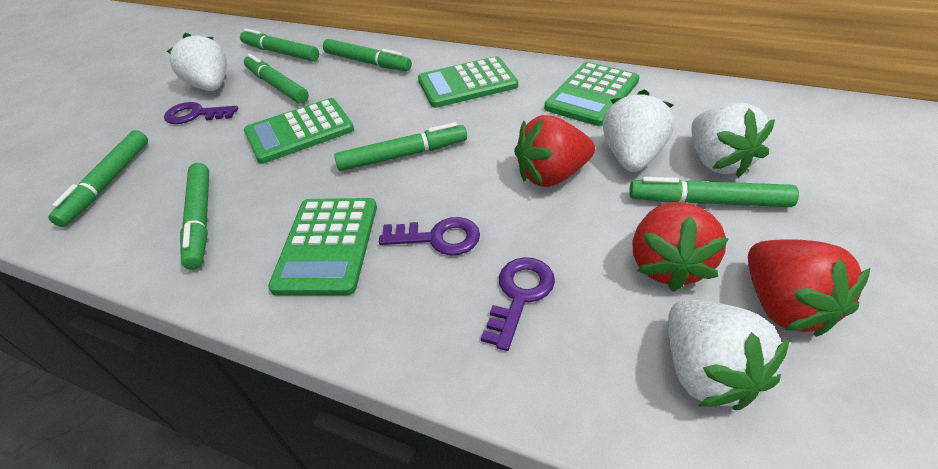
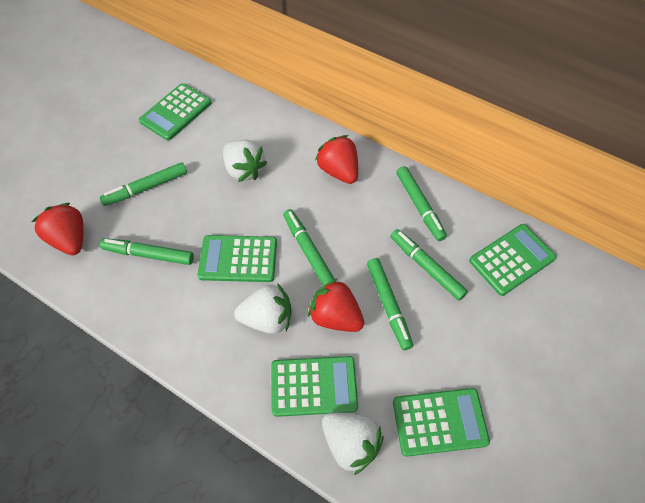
green calculator: 4 -> 5
green marker: 7 -> 6
purple key: 3 -> 0
white strawberry: 4 -> 3

